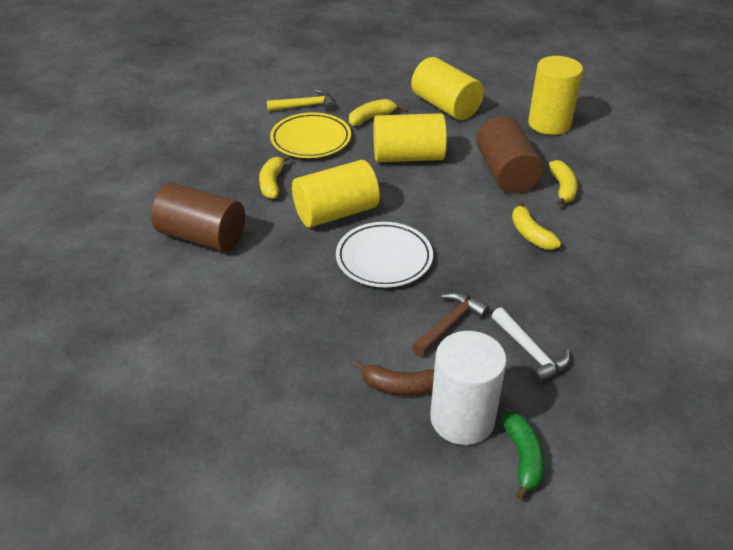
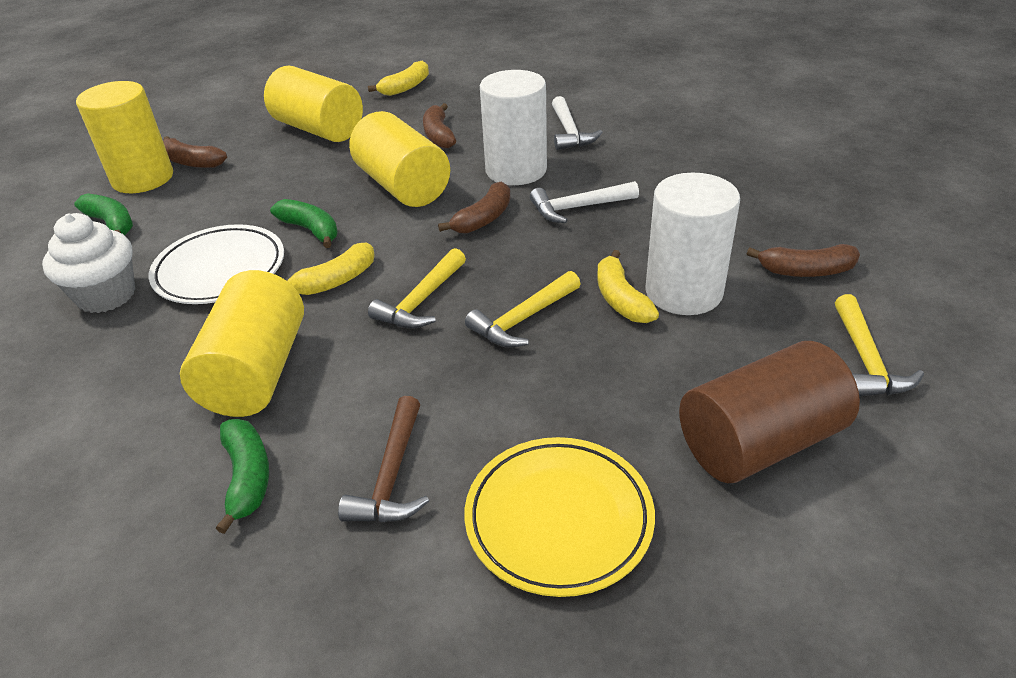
brown banana: 1 -> 4
brown cylinder: 2 -> 1
green banana: 1 -> 3
white cupcake: 0 -> 1
white cylinder: 1 -> 2
white hammer: 1 -> 2
yellow banana: 4 -> 3
yellow hammer: 1 -> 3

